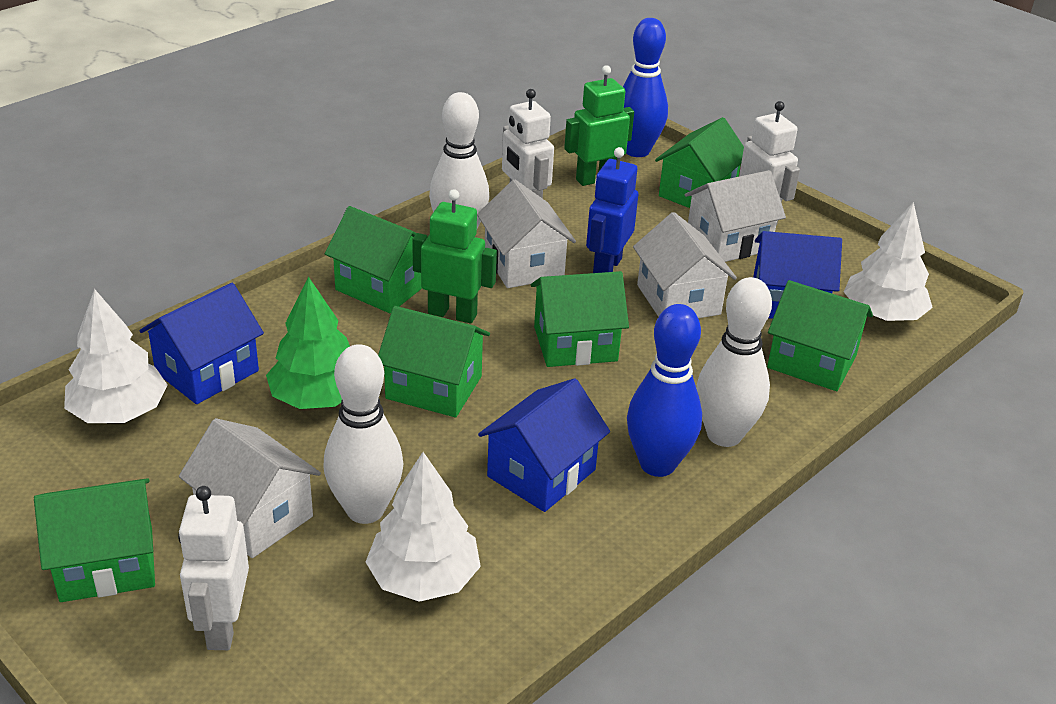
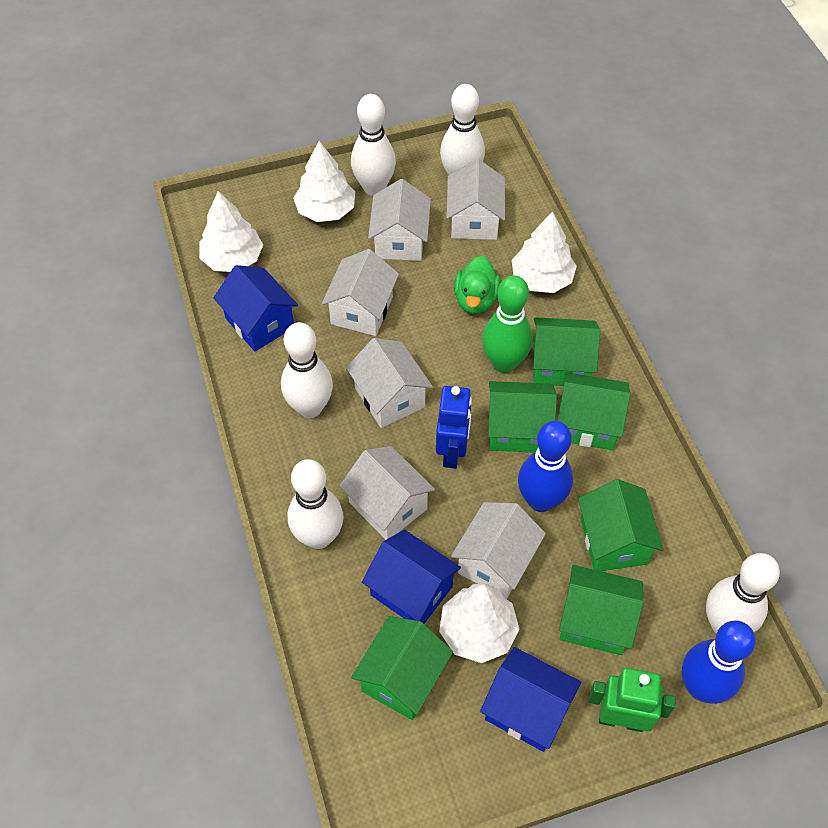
green bowling pin: 0 -> 1
green duck: 0 -> 1
green robot: 2 -> 1
green tree: 1 -> 0
white bowling pin: 3 -> 5
white house: 4 -> 6
white robot: 3 -> 0
white tree: 3 -> 4

